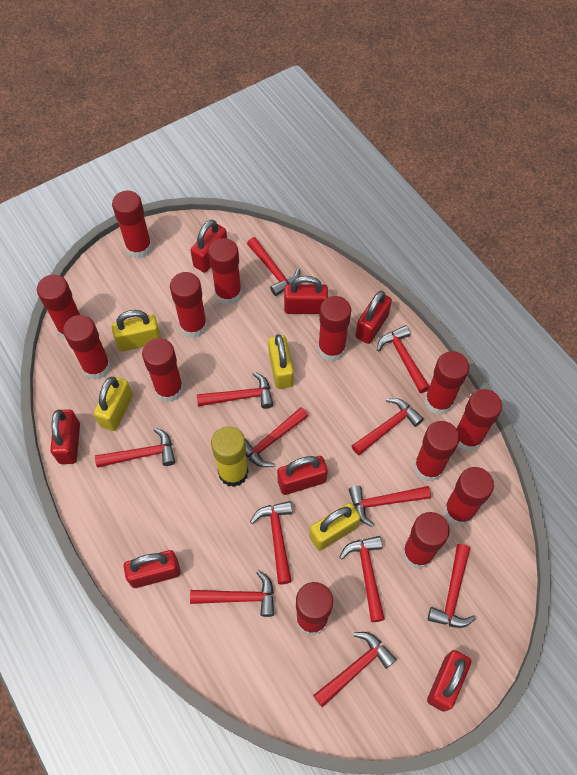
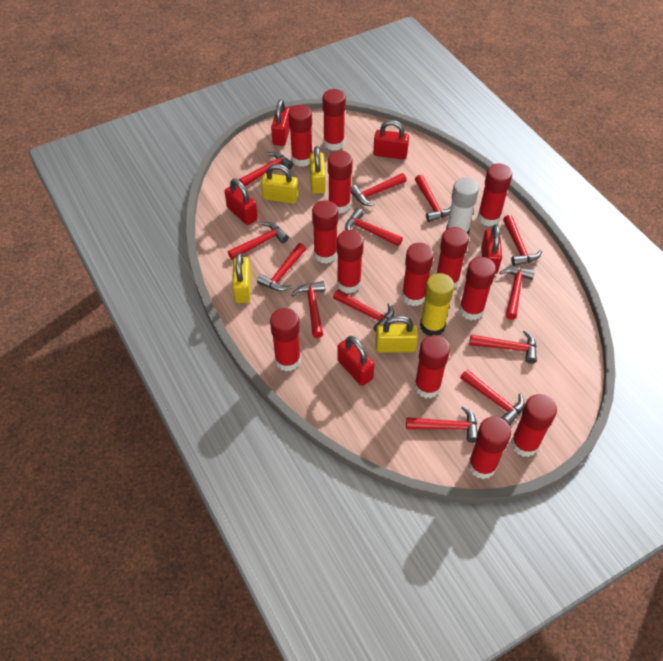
red hammer: 12 -> 13
red padlock: 7 -> 5
white glue stick: 0 -> 1

